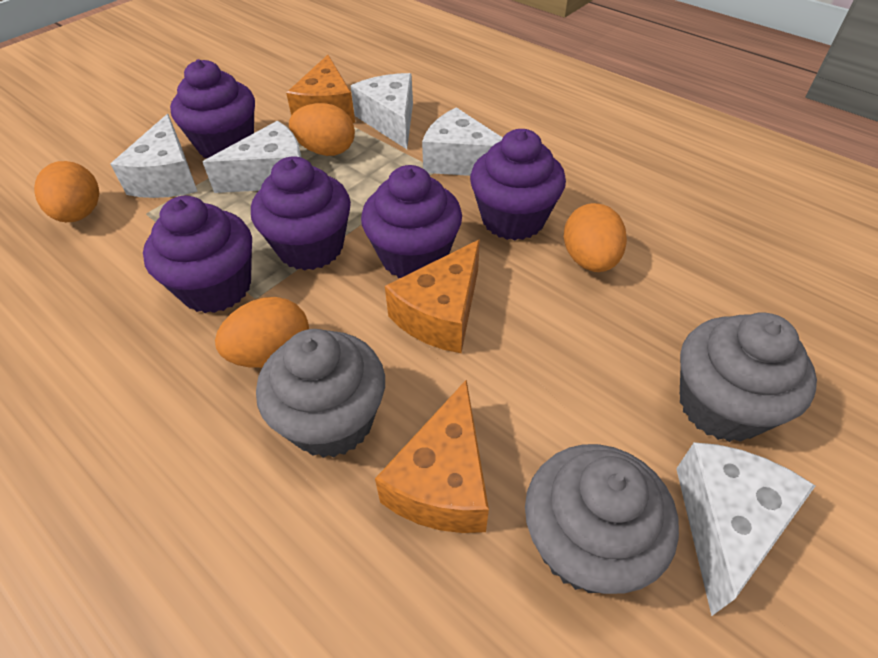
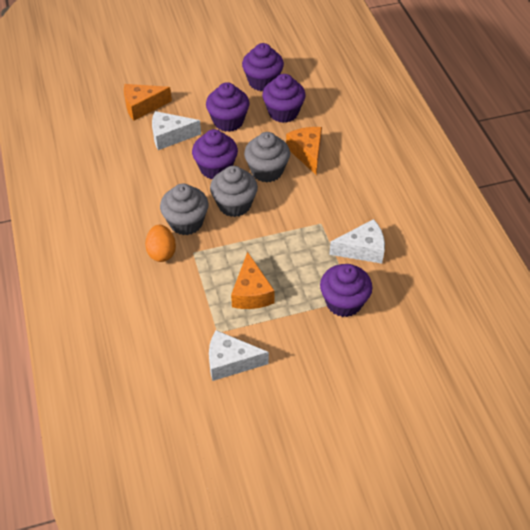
orange egg: 4 -> 1
white cheese: 5 -> 3

